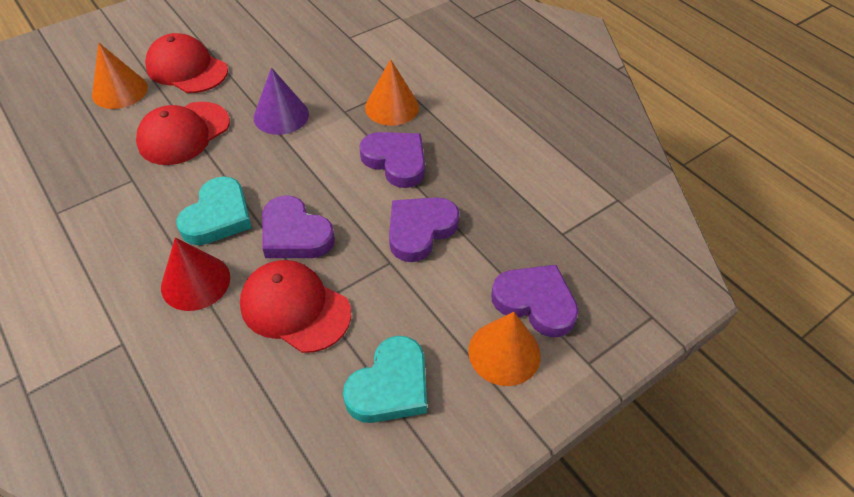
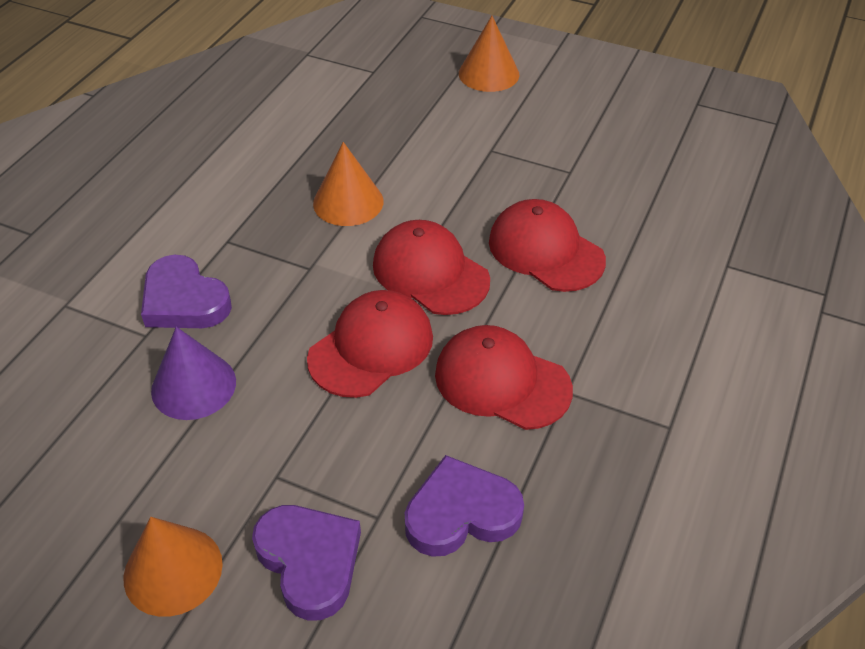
purple heart: 4 -> 3
red cap: 3 -> 4
red cone: 1 -> 0
turquoise heart: 2 -> 0

